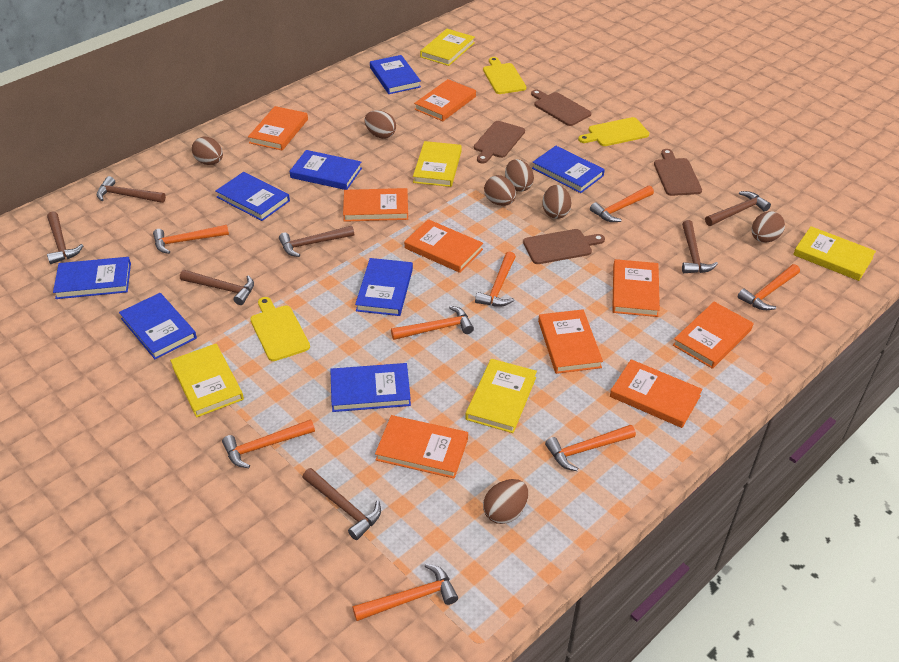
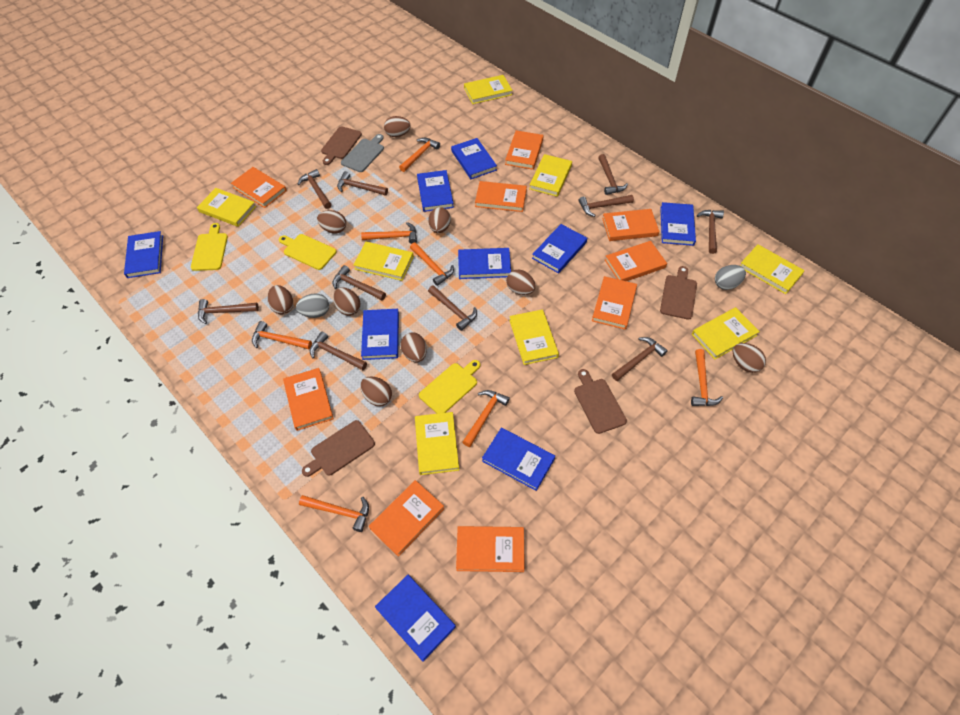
blue book: 8 -> 9
brown egg: 7 -> 9
brown hammer: 7 -> 10
grey cutting board: 0 -> 1
grey egg: 0 -> 2
orange hammer: 8 -> 7
yellow book: 5 -> 8

